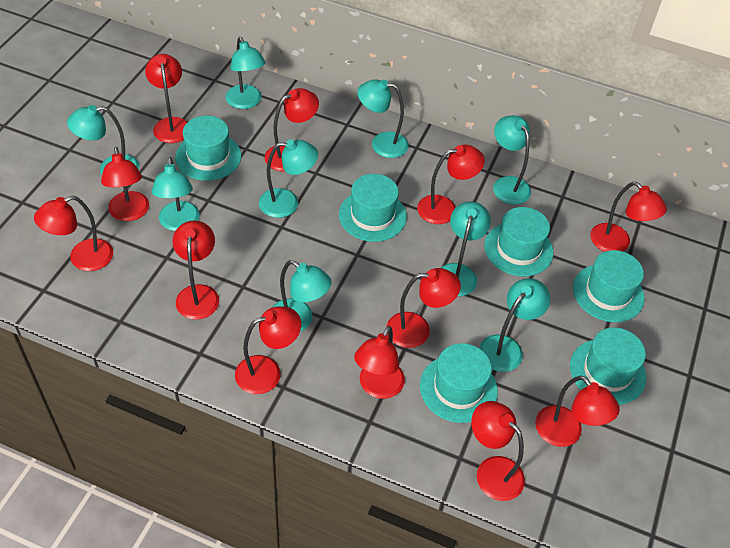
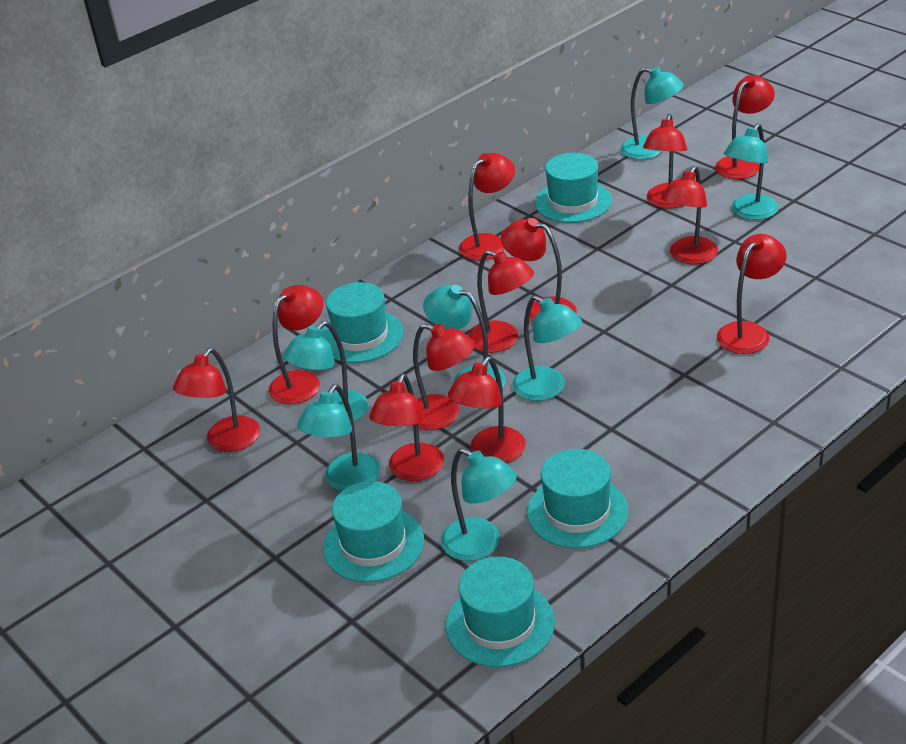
turquoise hat: 6 -> 5
turquoise lamp: 9 -> 7

